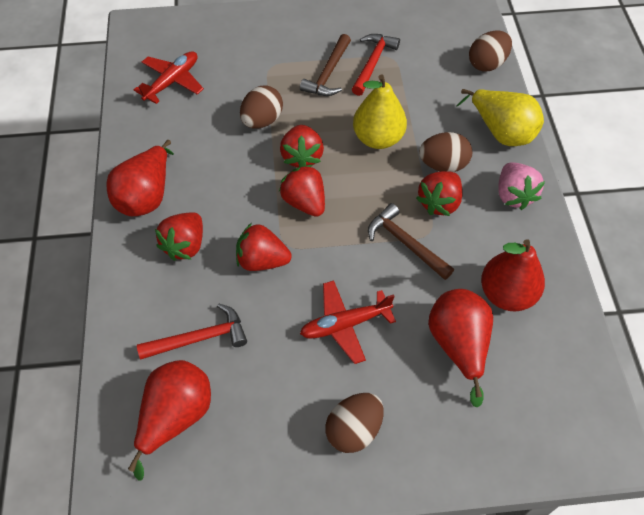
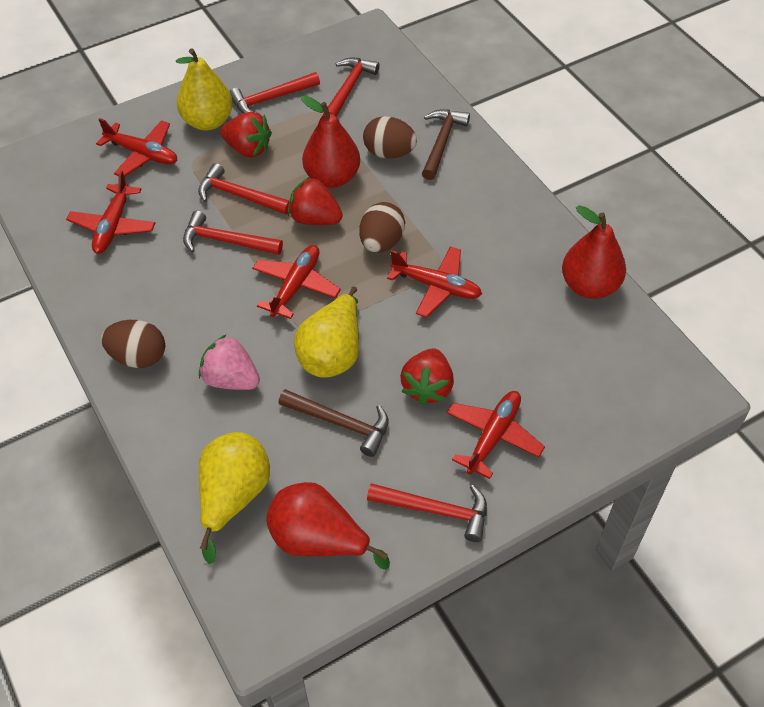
brown egg: 4 -> 3
red hammer: 2 -> 5
red pear: 4 -> 3
red plane: 2 -> 5
red strawberry: 5 -> 3
yellow pear: 2 -> 3

